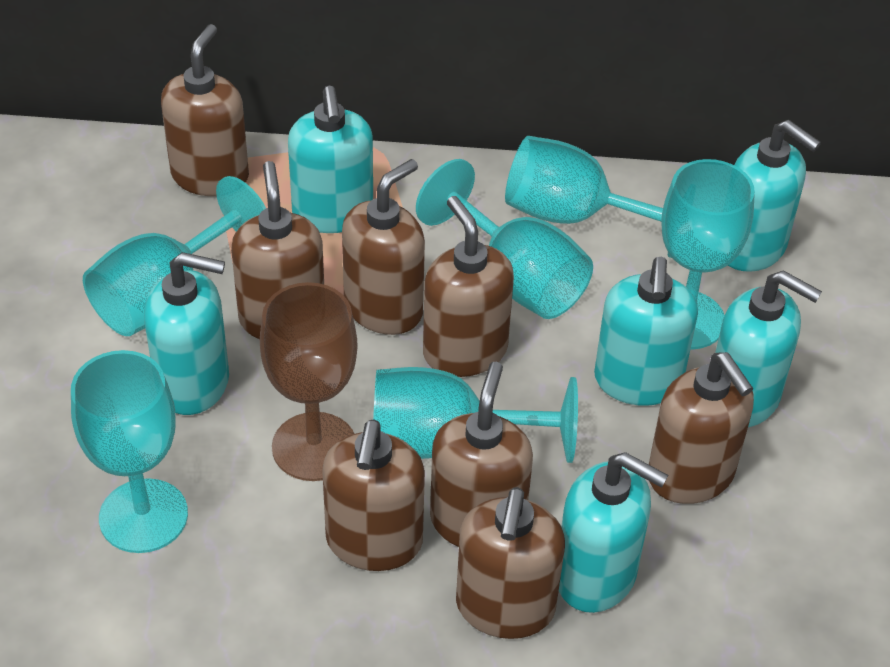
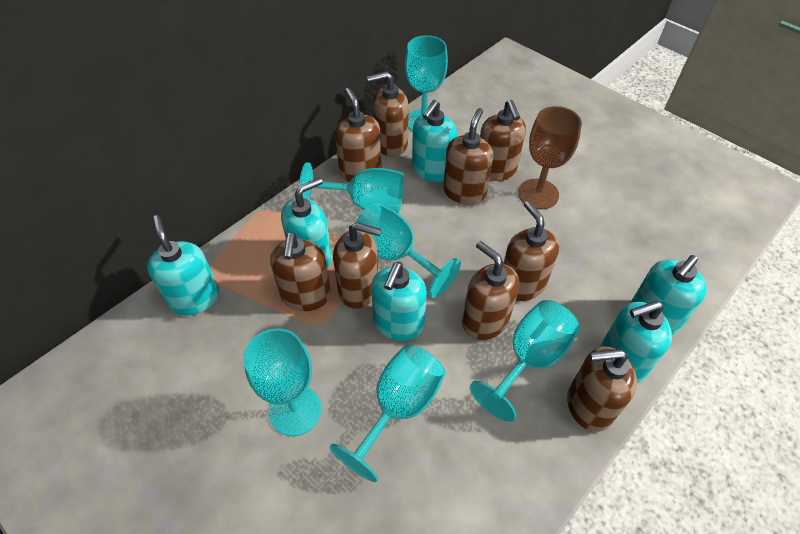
brown soap dispenser: 8 -> 9

